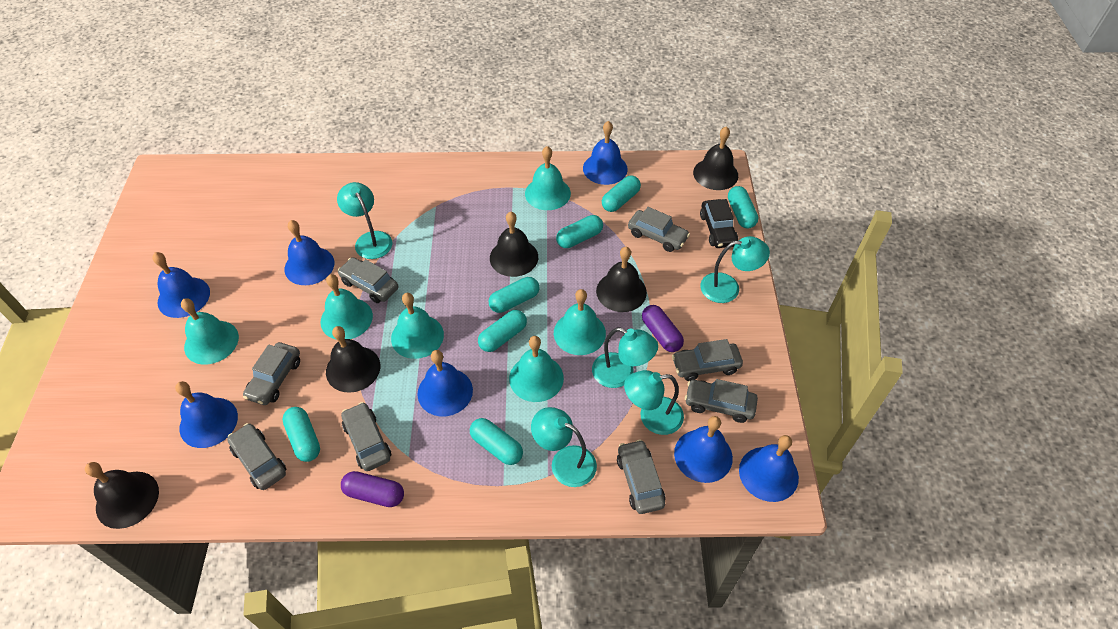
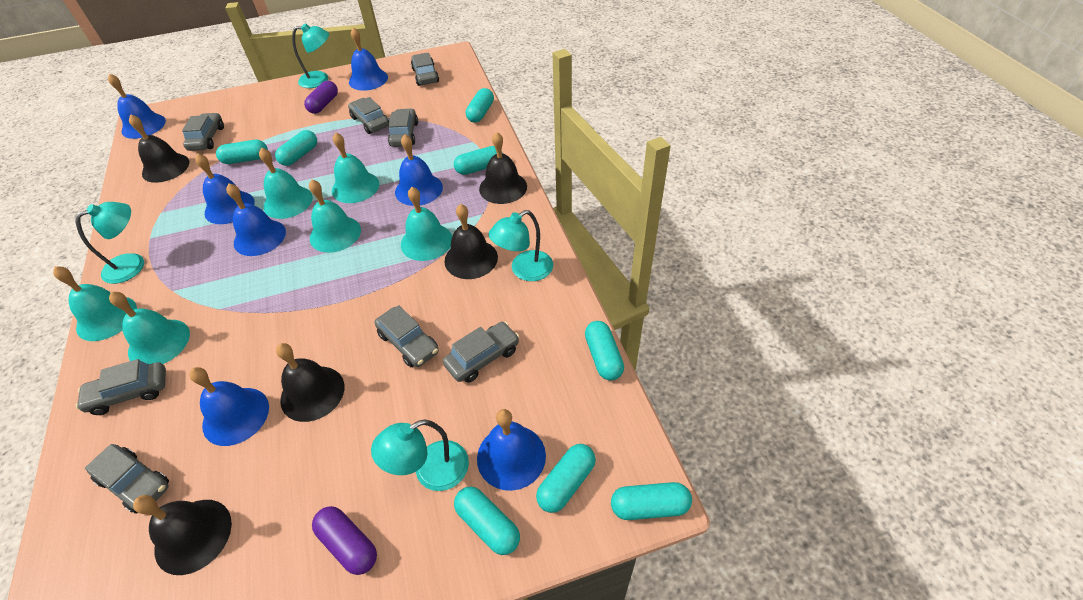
black car: 1 -> 0
turquoise capsule: 7 -> 8
turquoise lamp: 5 -> 4

